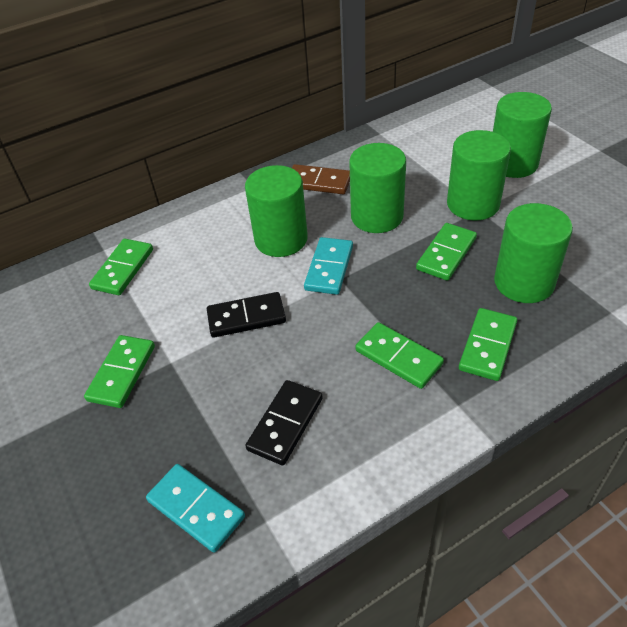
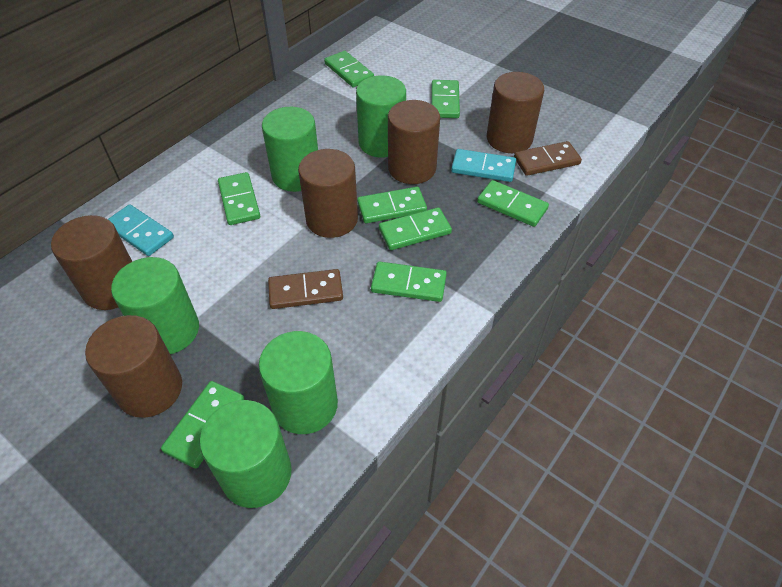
black domino: 2 -> 0
brown cylinder: 0 -> 5
brown domino: 1 -> 2
green domino: 5 -> 8

